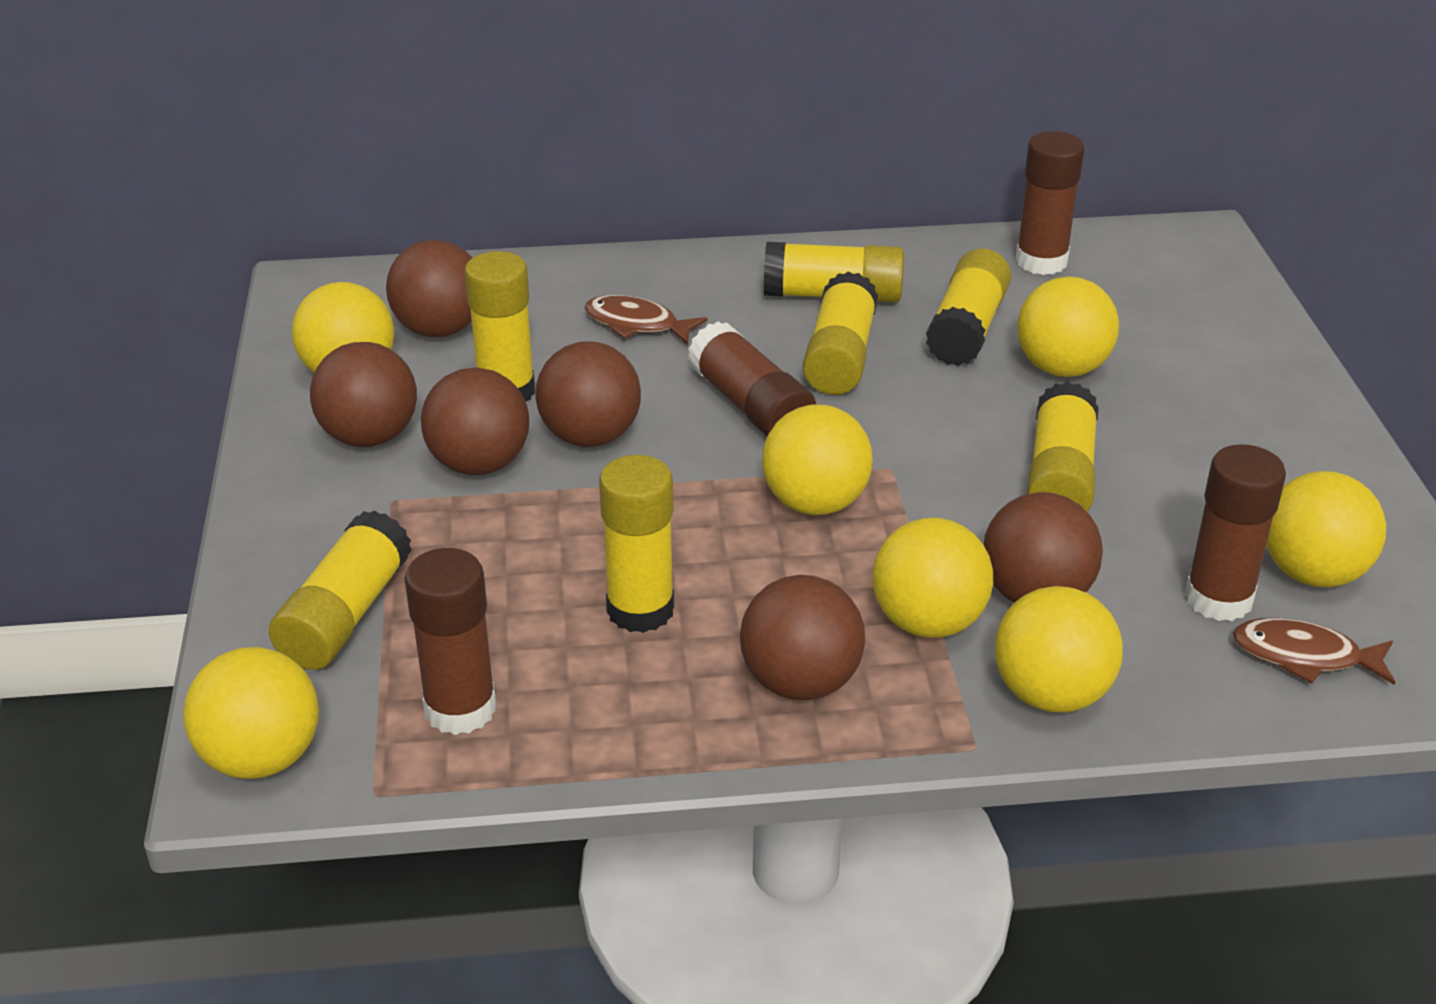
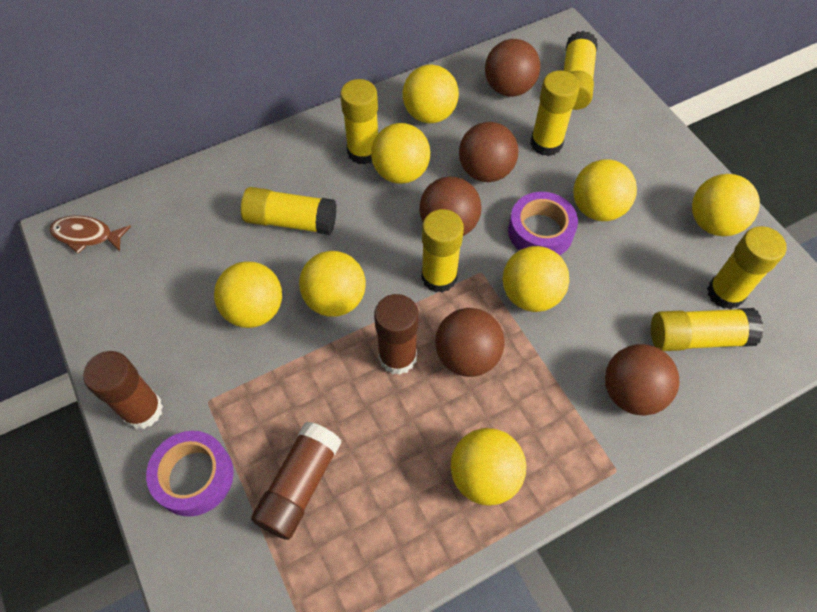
brown ball: 6 -> 5
brown fish: 2 -> 1
brown glue stick: 4 -> 3
purple tape: 0 -> 2
yellow ball: 7 -> 8

